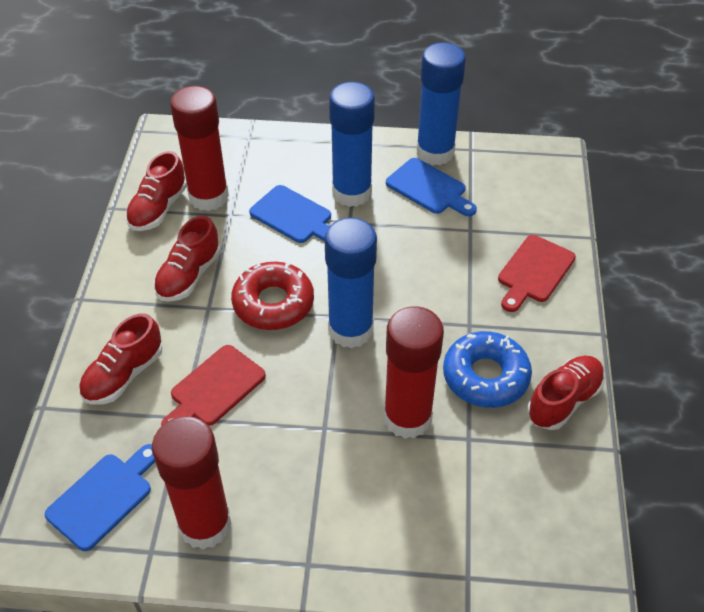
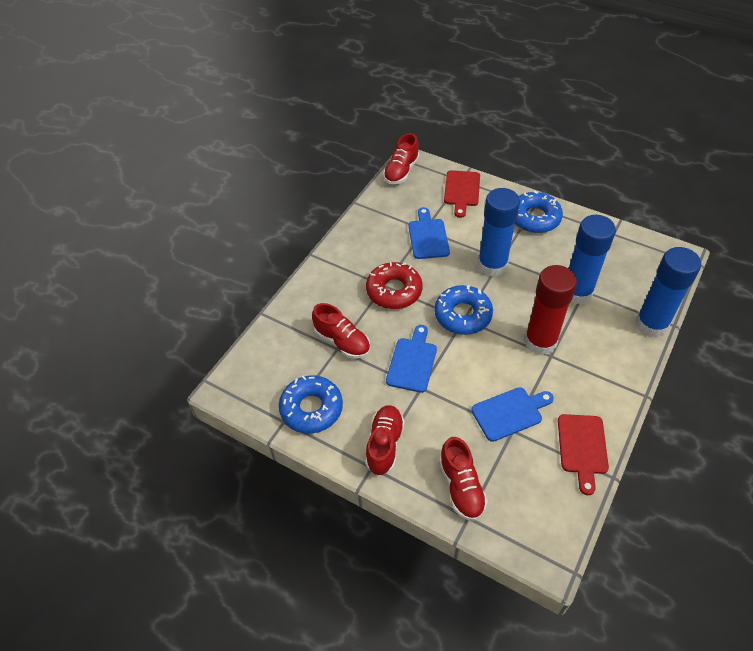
blue donut: 1 -> 3
red glue stick: 3 -> 1

